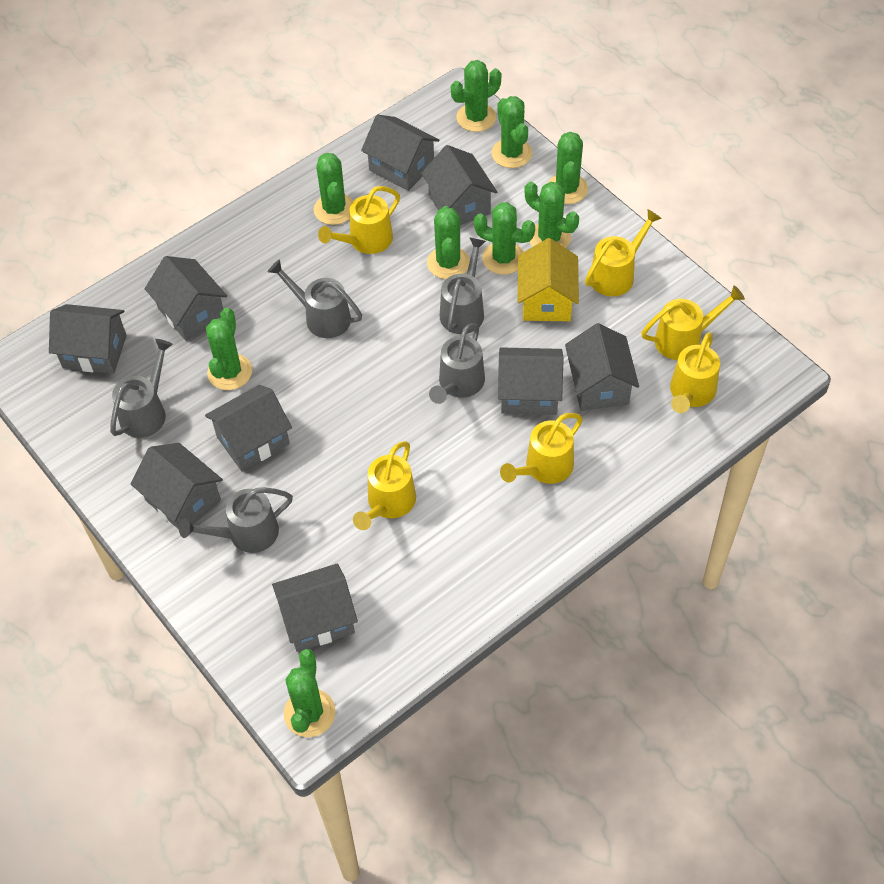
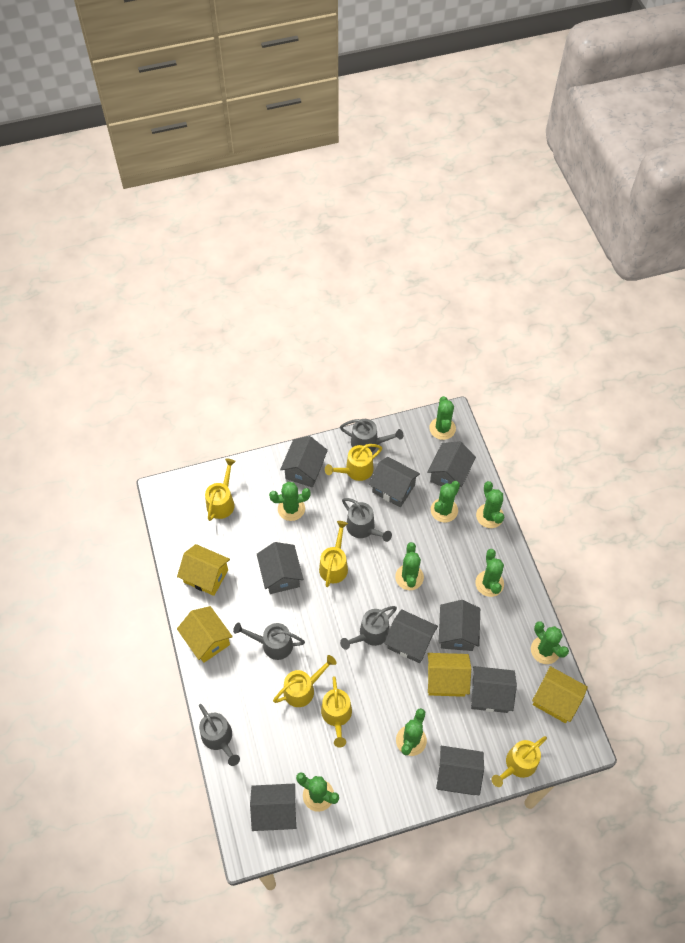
yellow house: 1 -> 4

